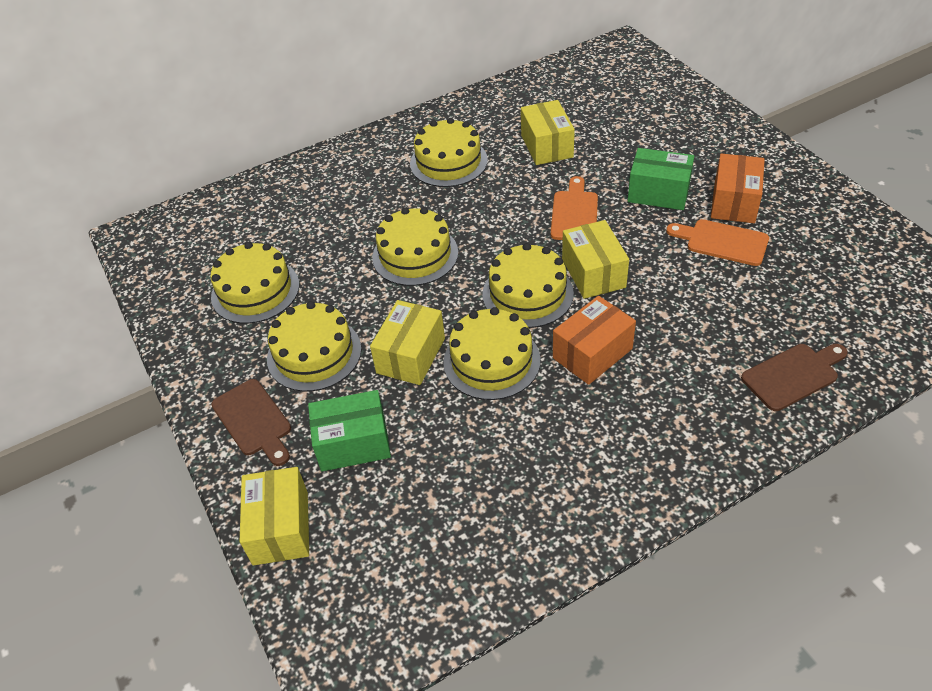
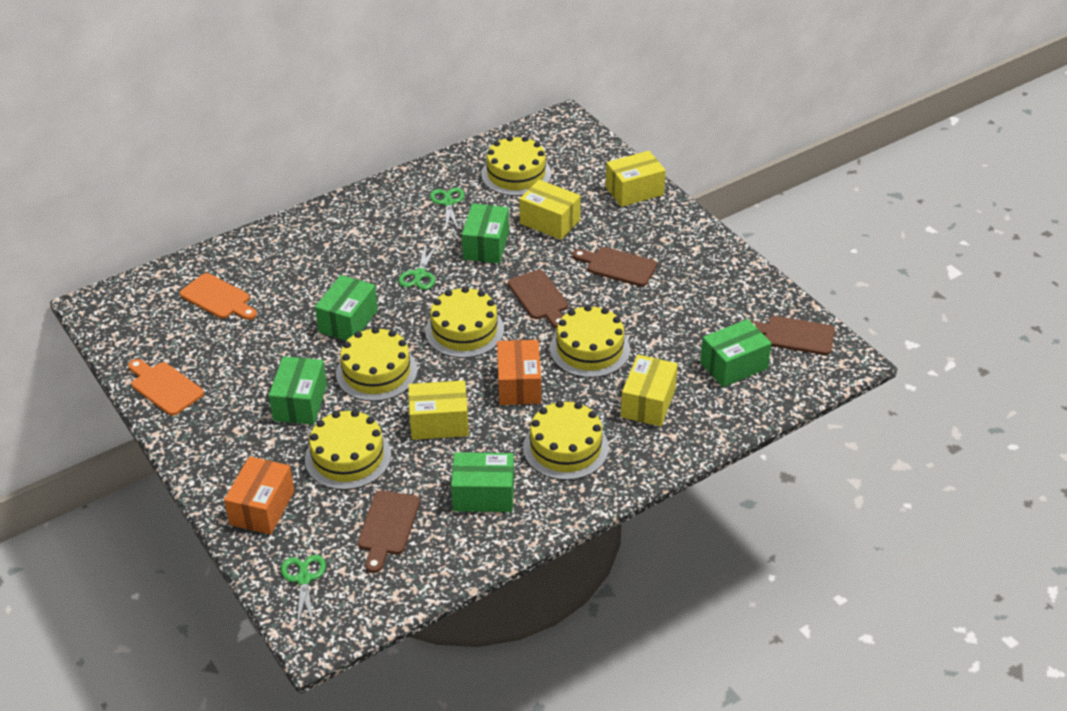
brown cutting board: 2 -> 4
green box: 2 -> 5
green scissors: 0 -> 3

